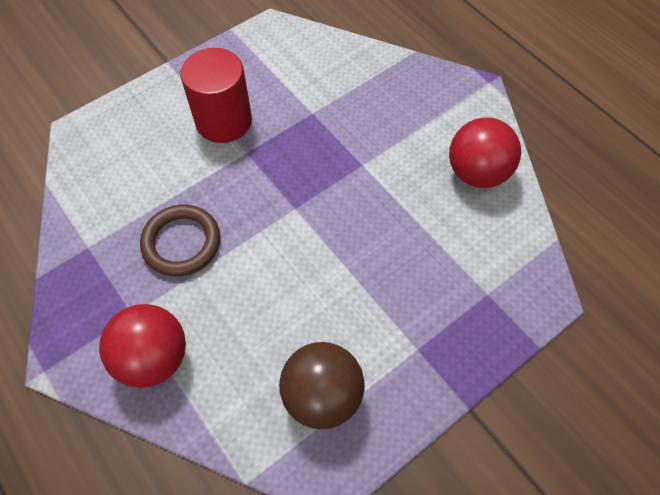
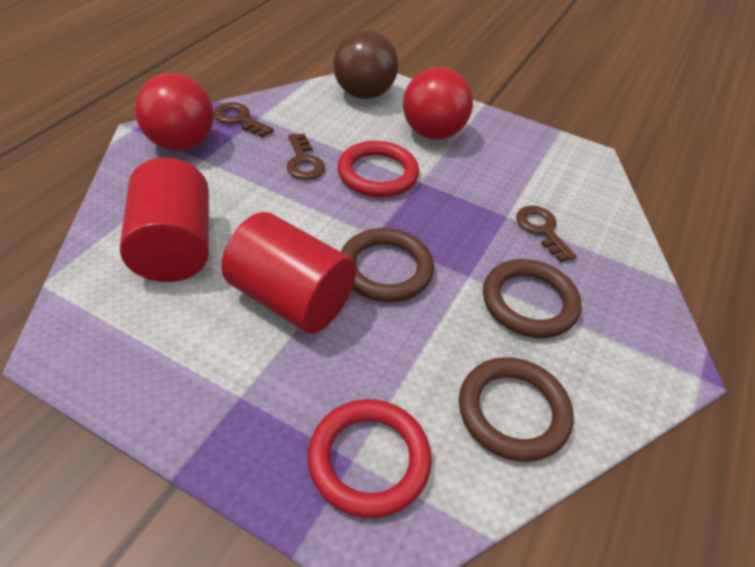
brown key: 0 -> 3
brown ring: 1 -> 3
red cylinder: 1 -> 2
red ring: 0 -> 2

